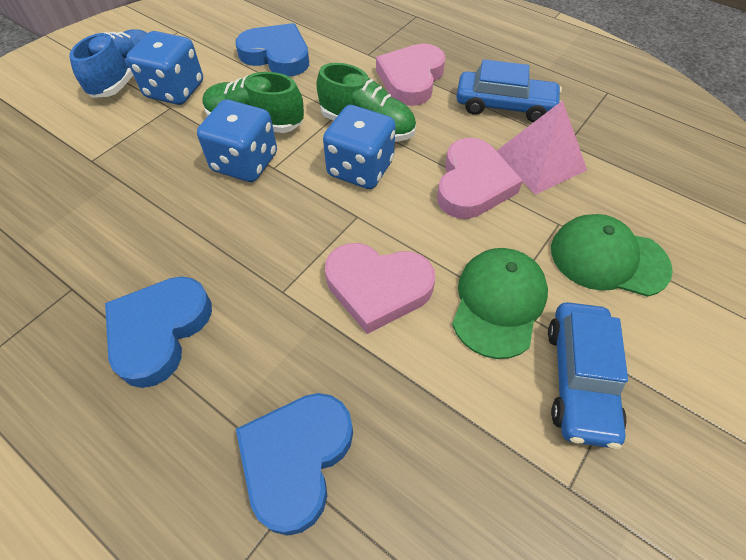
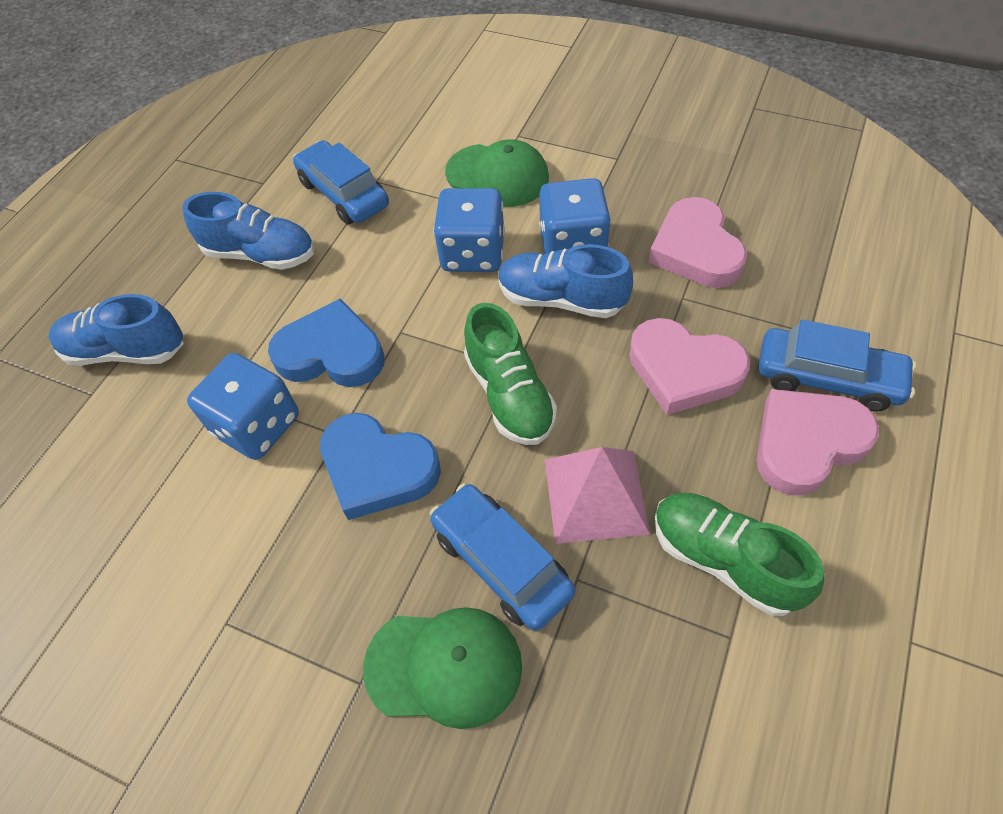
blue car: 2 -> 3
blue heart: 3 -> 2
blue shoe: 1 -> 3

